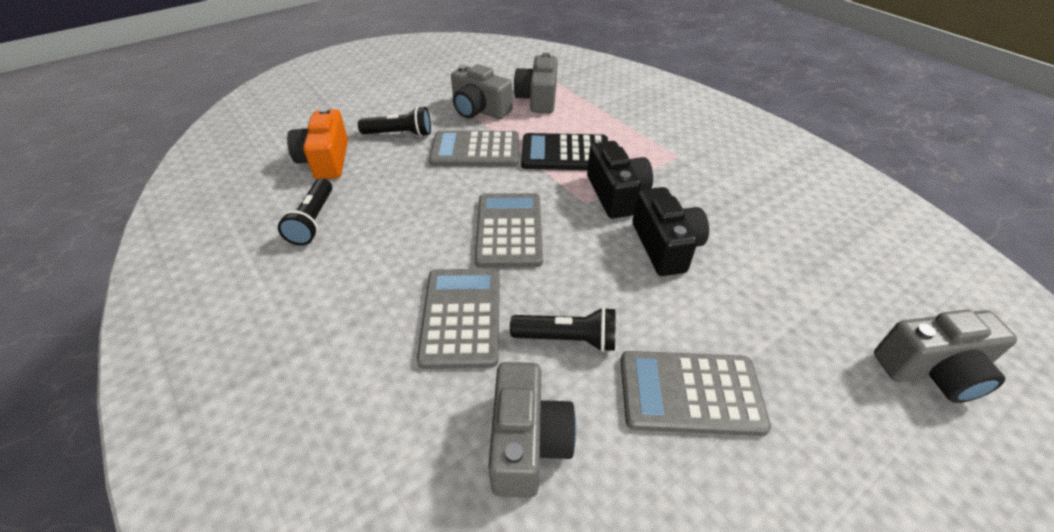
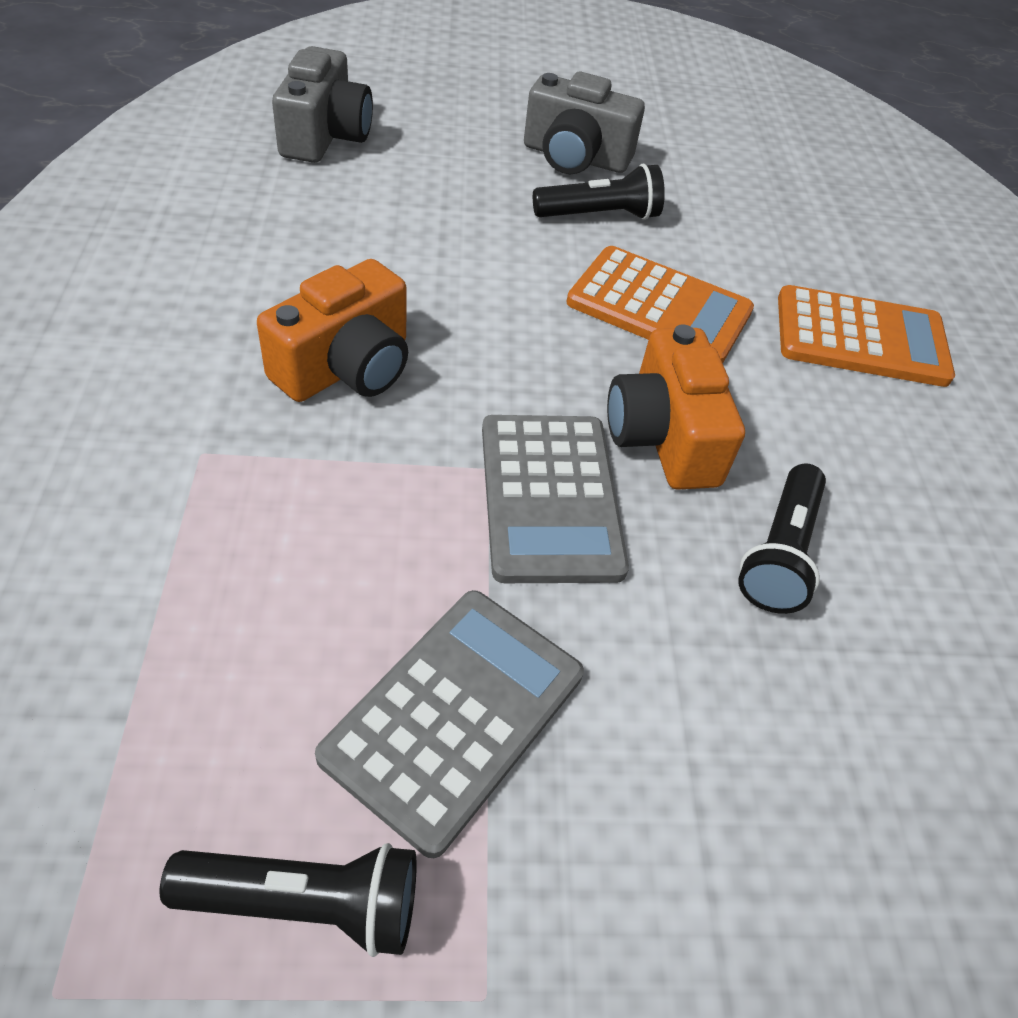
black calculator: 1 -> 0
black camera: 2 -> 0
grey calculator: 4 -> 2
grey camera: 4 -> 2
orange calculator: 0 -> 2
orange camera: 1 -> 2

